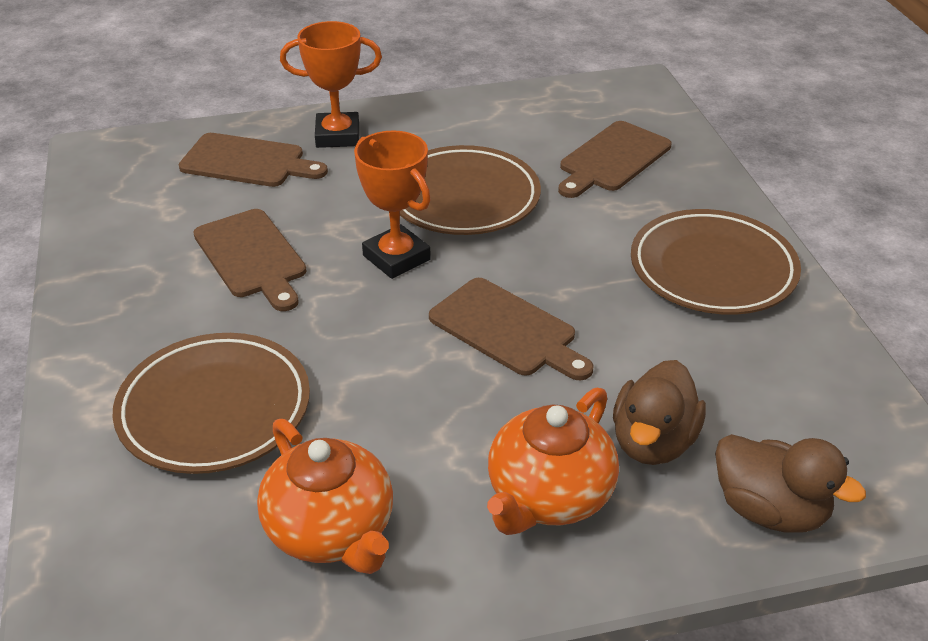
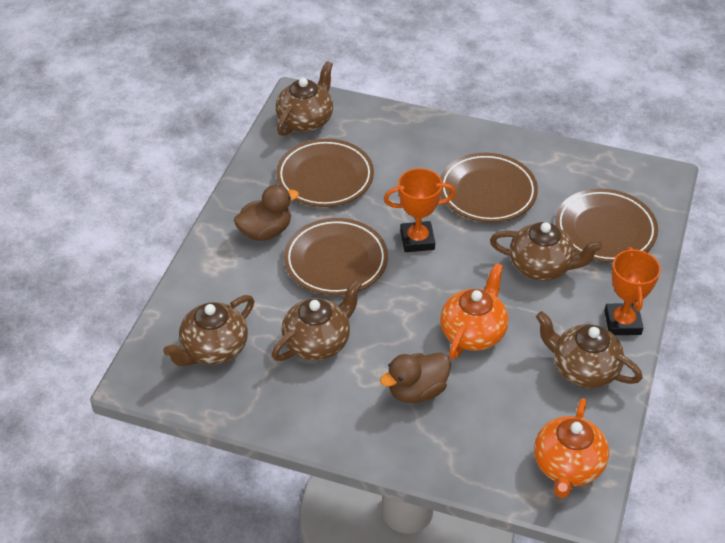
brown cutting board: 4 -> 0
brown plate: 3 -> 4
brown teapot: 0 -> 5

